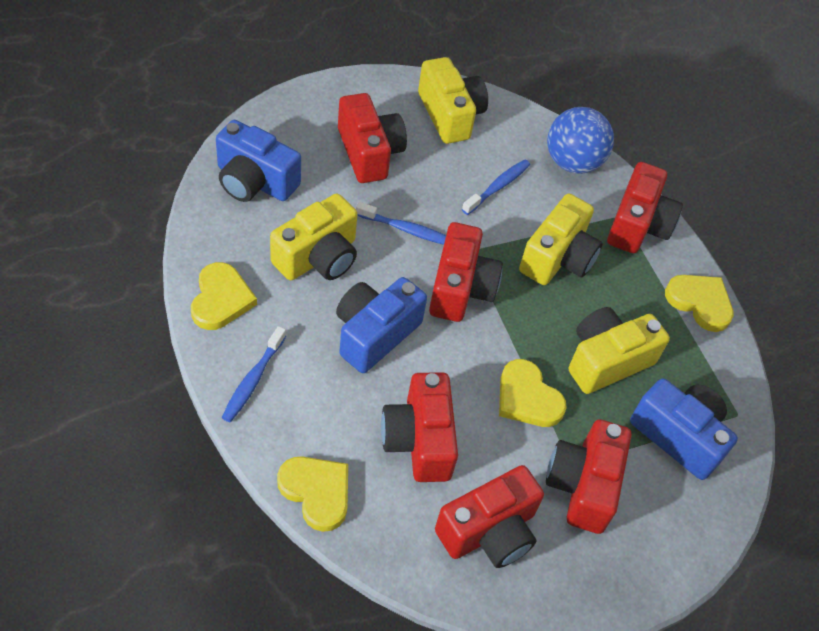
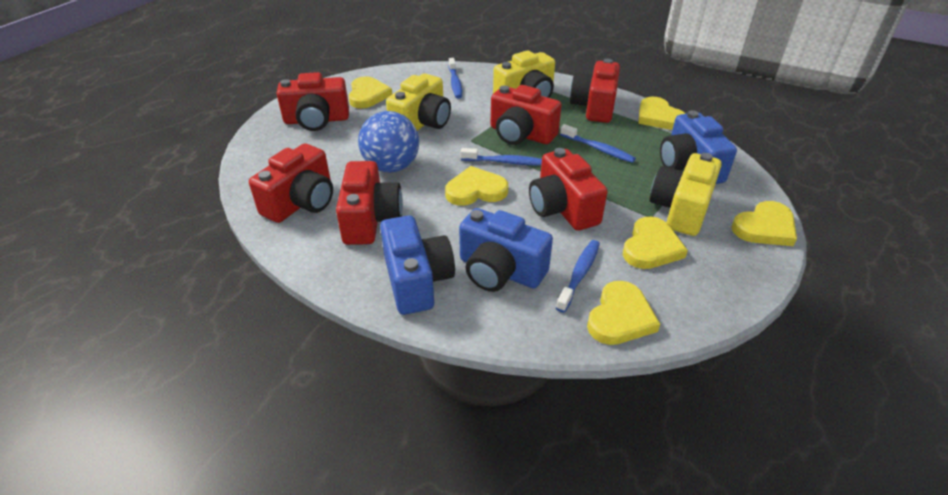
blue toothbrush: 3 -> 4
yellow camera: 4 -> 3
yellow heart: 4 -> 6

